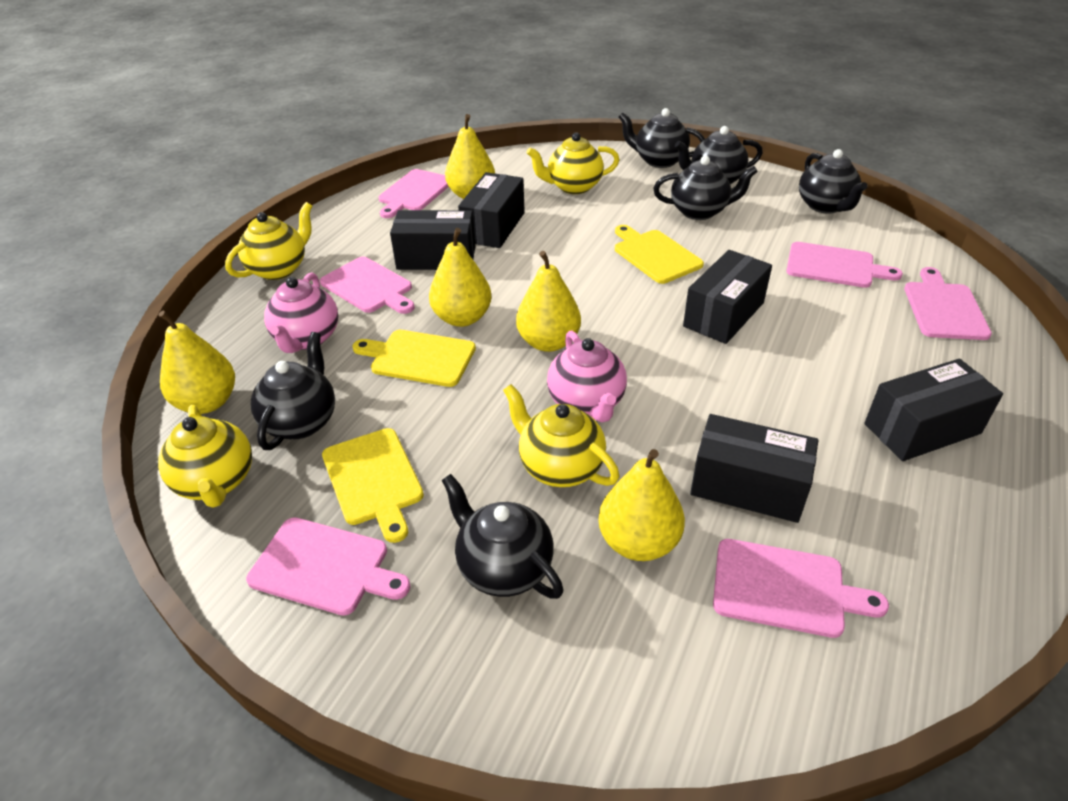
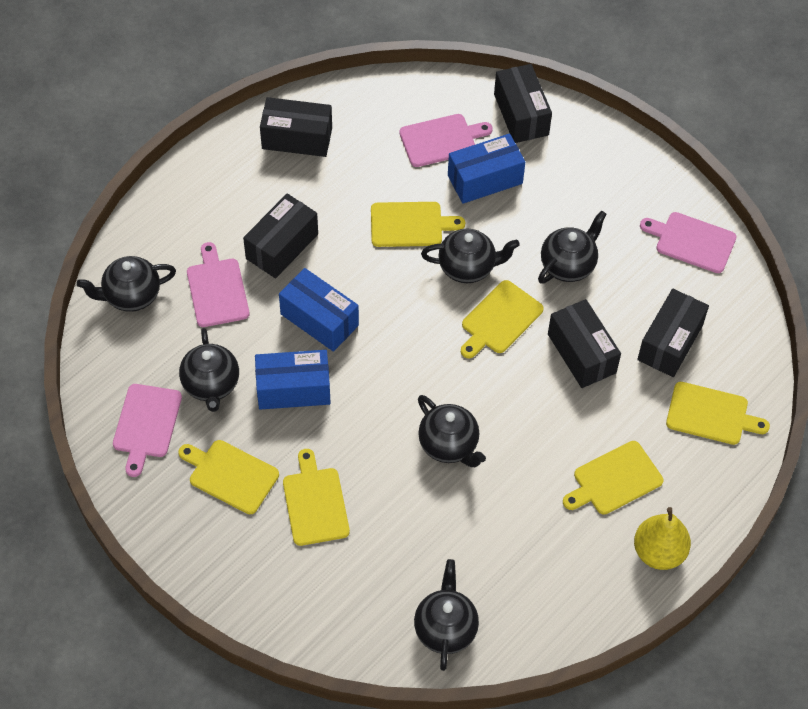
blue box: 0 -> 3
pink cutting board: 6 -> 4
pink teapot: 2 -> 0
yellow cutting board: 3 -> 6
yellow pear: 5 -> 1
yellow teapot: 4 -> 0

